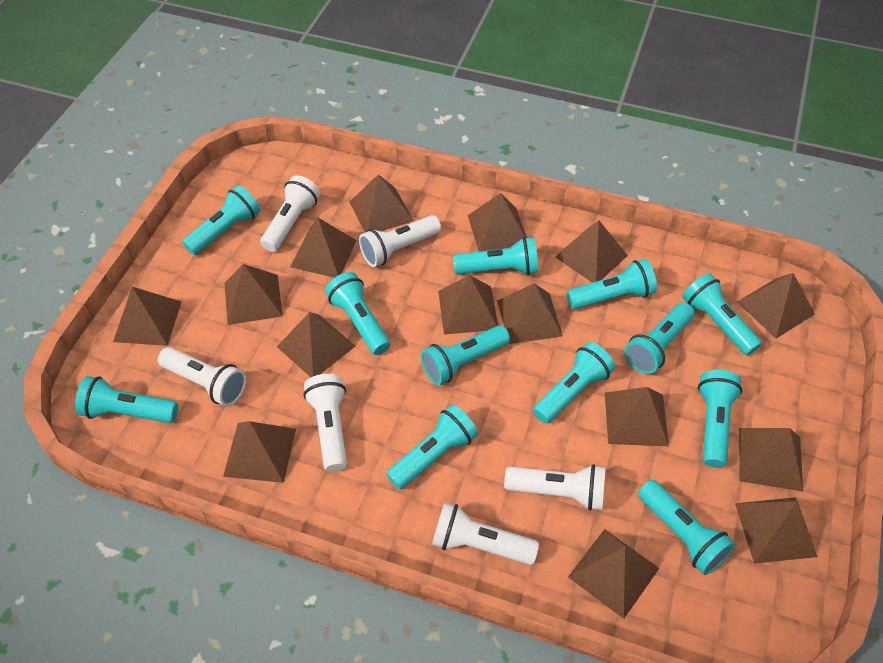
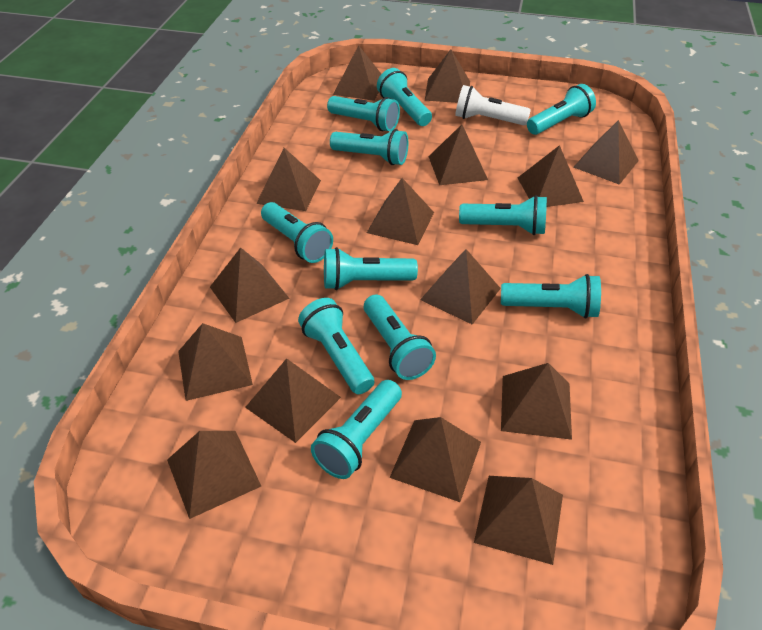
turquoise flashlight: 12 -> 11
white flashlight: 6 -> 1

